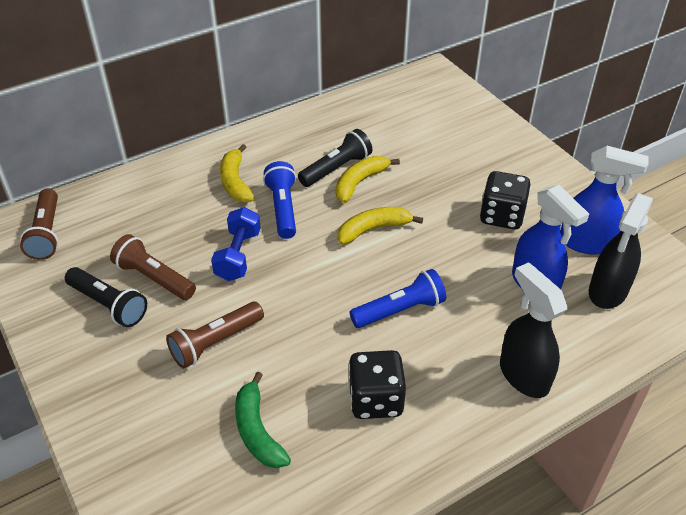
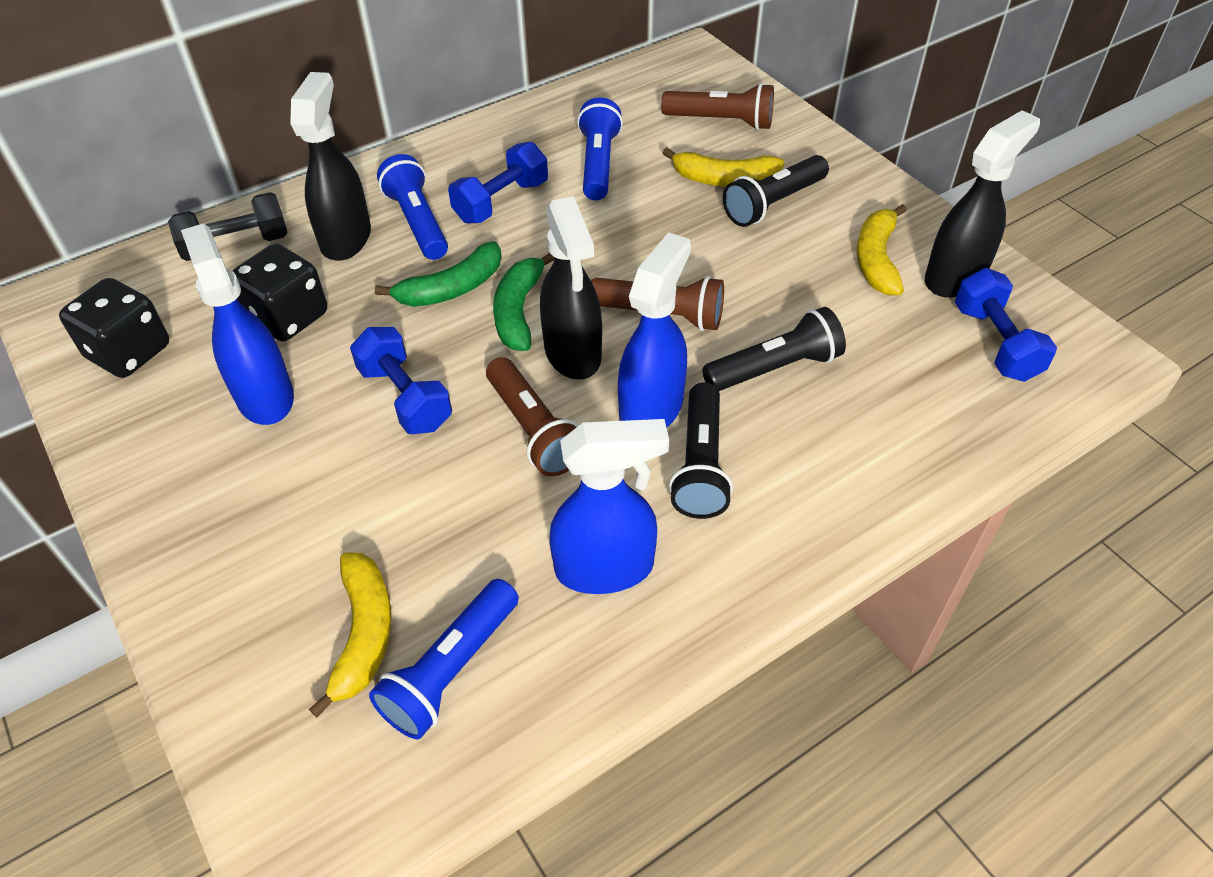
black dumbbell: 0 -> 1
black flashlight: 2 -> 3
black spray bottle: 2 -> 3
blue dumbbell: 1 -> 3
blue flashlight: 2 -> 3
blue spray bottle: 2 -> 3
green banana: 1 -> 2

